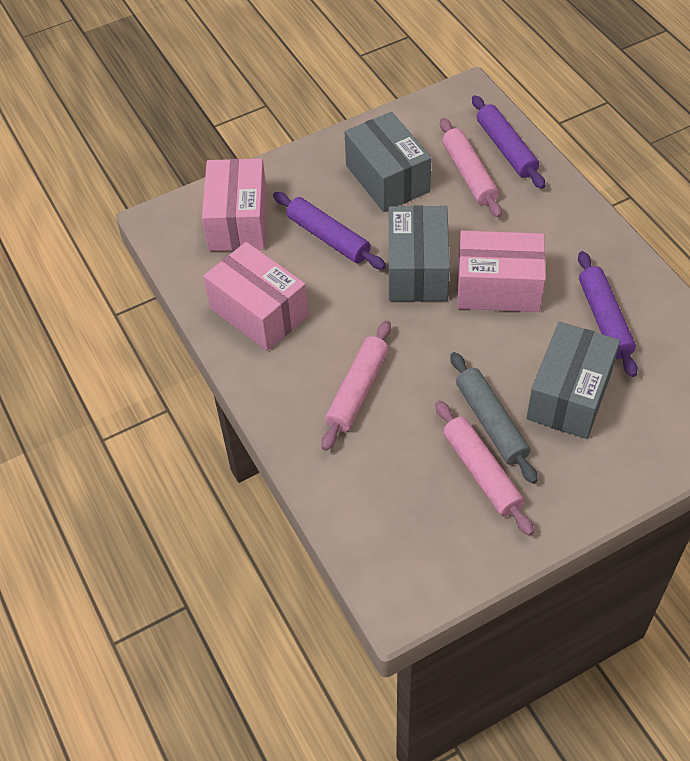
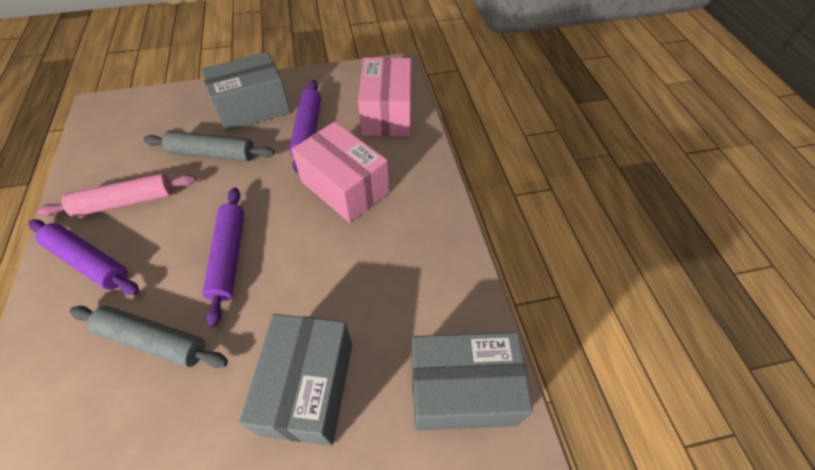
grey rolling pin: 1 -> 2
pink box: 3 -> 2
pink rolling pin: 3 -> 1

